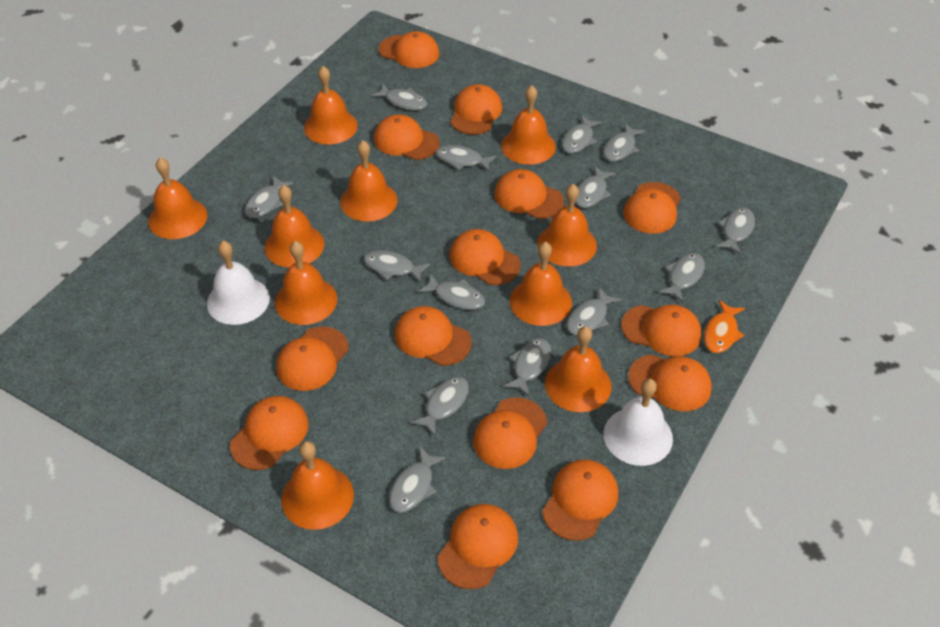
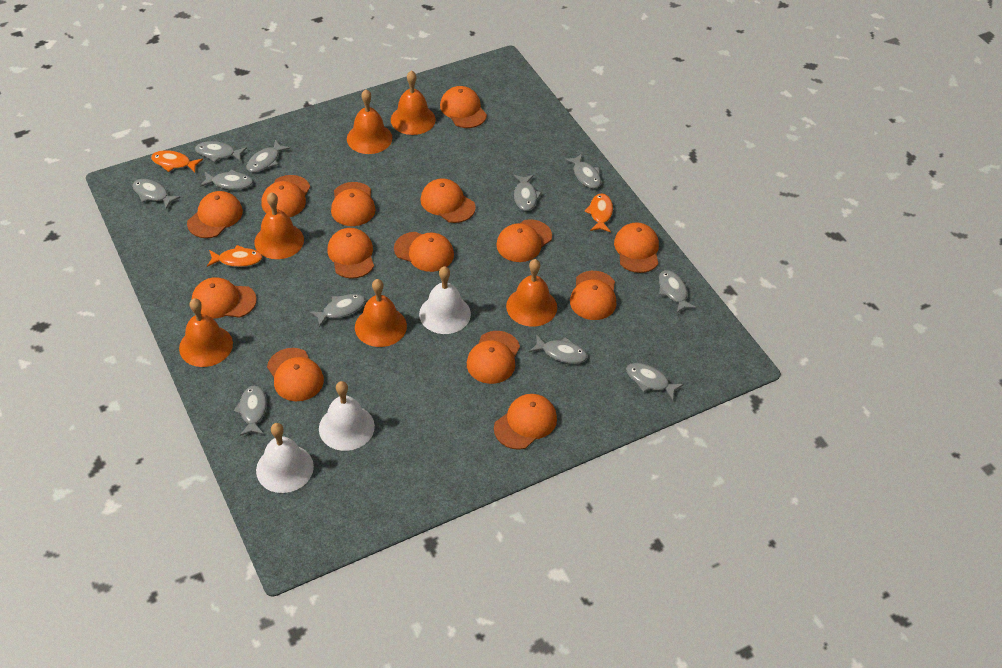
grey fish: 14 -> 11
orange bell: 10 -> 6
orange fish: 1 -> 3
white bell: 2 -> 3

